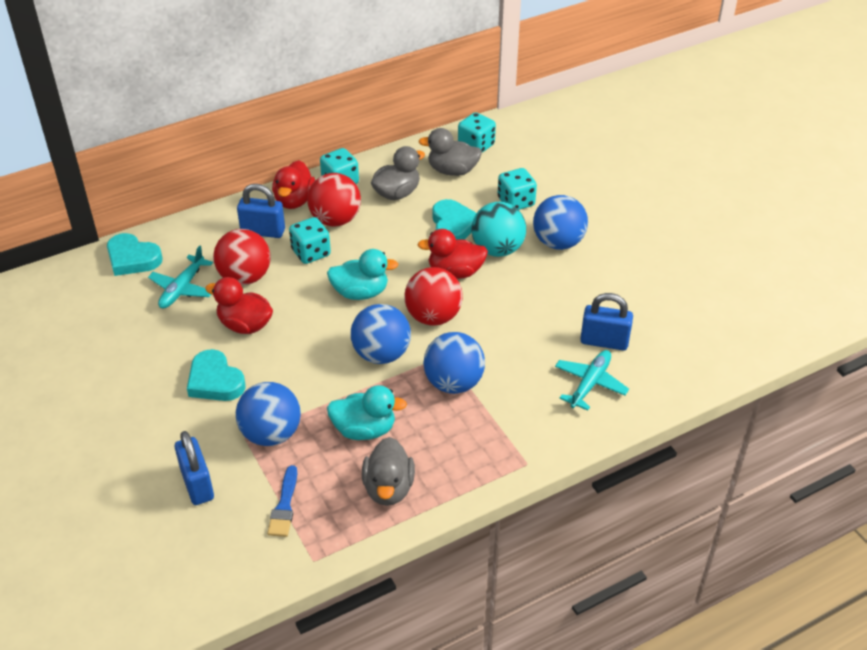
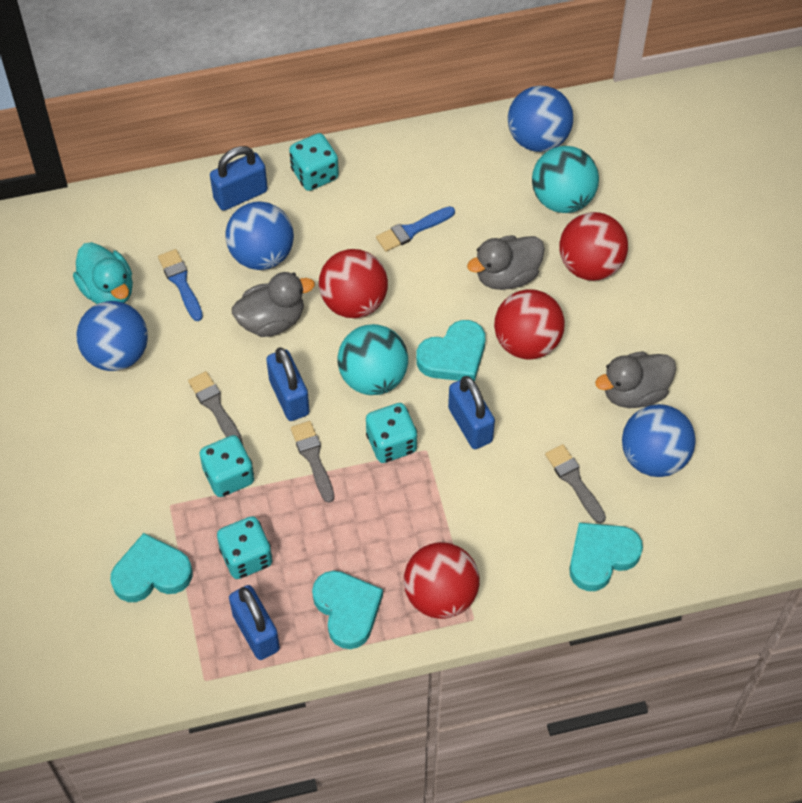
blue brush: 1 -> 2
blue padlock: 3 -> 4
grey brush: 0 -> 3
red ball: 3 -> 4
red duck: 3 -> 0
turquoise ball: 1 -> 2
turquoise duck: 2 -> 1
turquoise heart: 3 -> 4
turquoise plane: 2 -> 0

